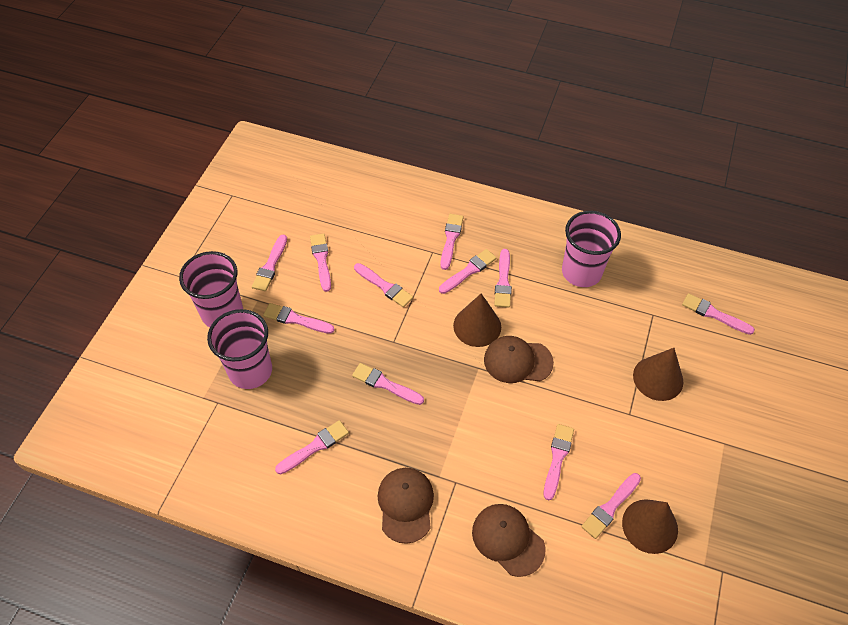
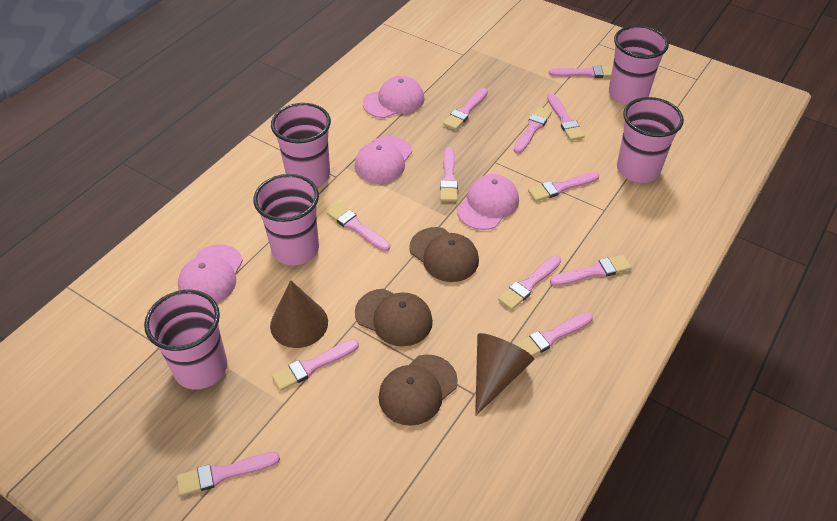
brown cone: 3 -> 2
pink cap: 0 -> 4
pink cup: 3 -> 5

